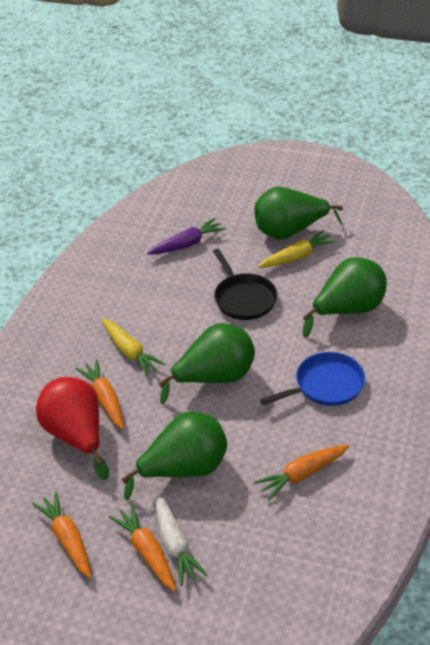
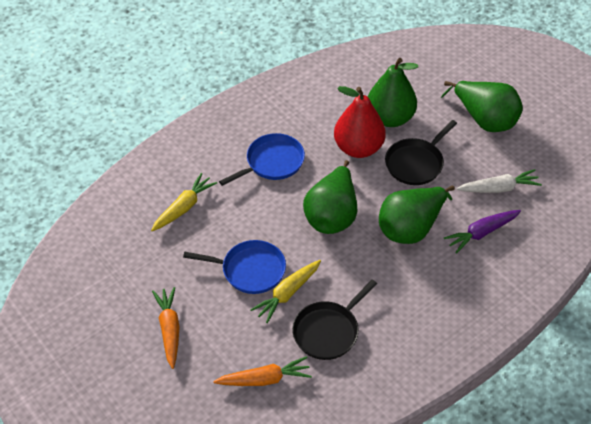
black pan: 1 -> 2
blue pan: 1 -> 2
orange carrot: 4 -> 2

